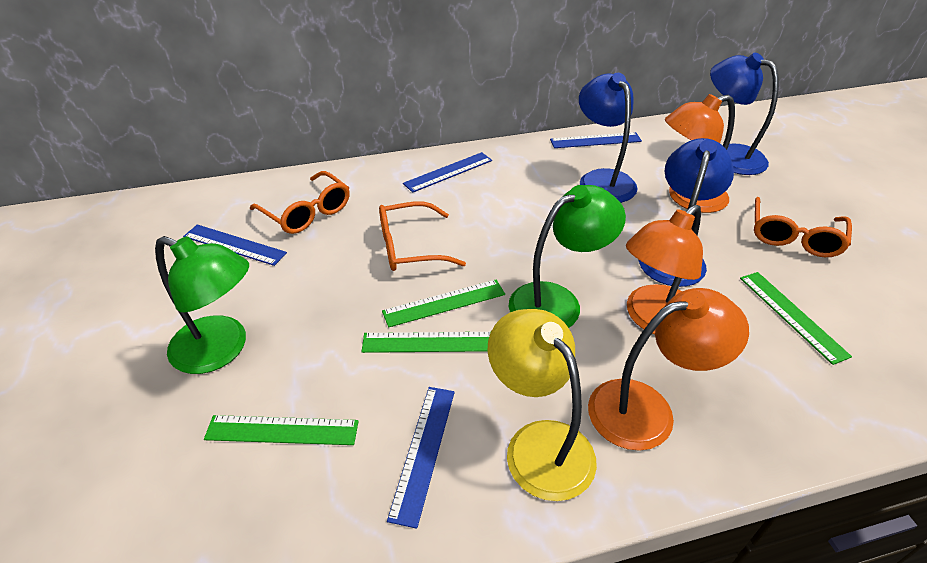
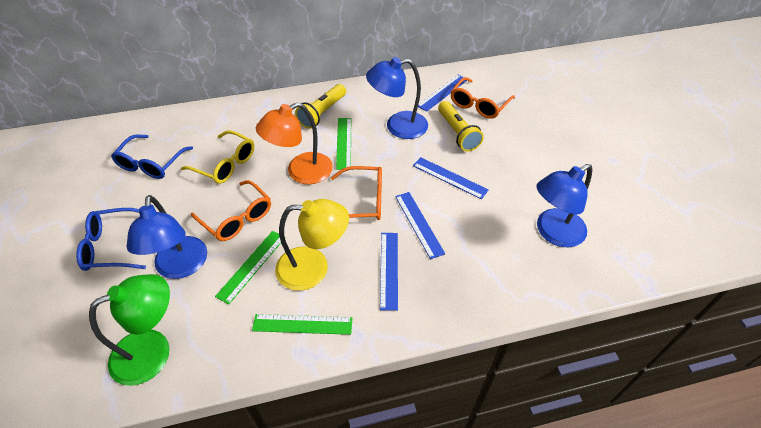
blue glasses: 0 -> 2
green lamp: 2 -> 1
green ruler: 4 -> 3
orange lamp: 3 -> 1
yellow flashlight: 0 -> 2
yellow glasses: 0 -> 1

